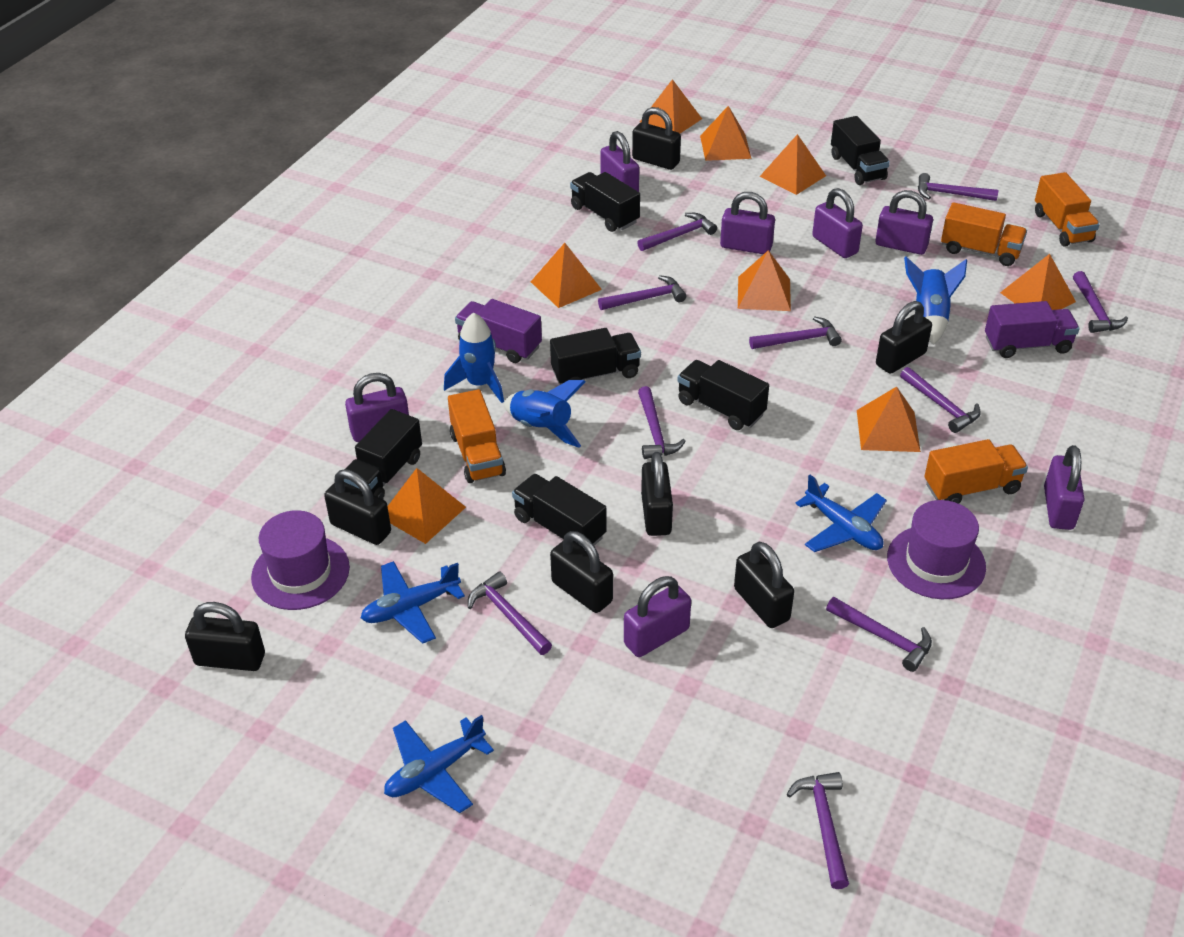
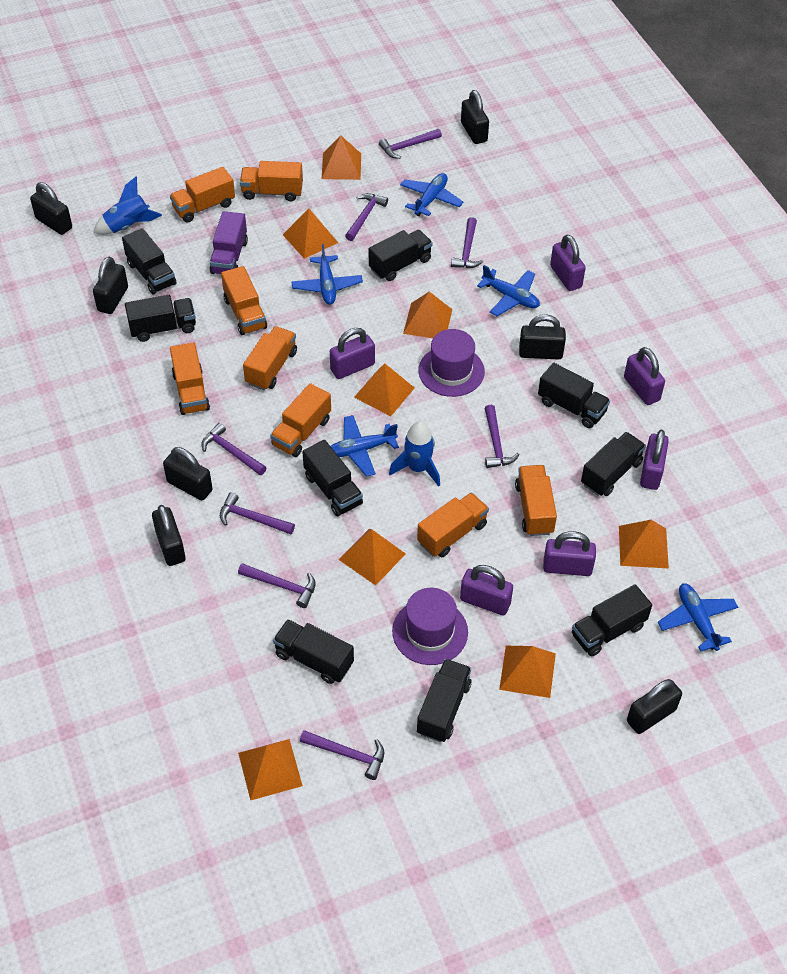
black truck: 6 -> 9
blue plane: 3 -> 5
blue rocket: 3 -> 2
orange truck: 4 -> 8
purple hammer: 10 -> 8
purple padlock: 7 -> 6
purple truck: 2 -> 1

